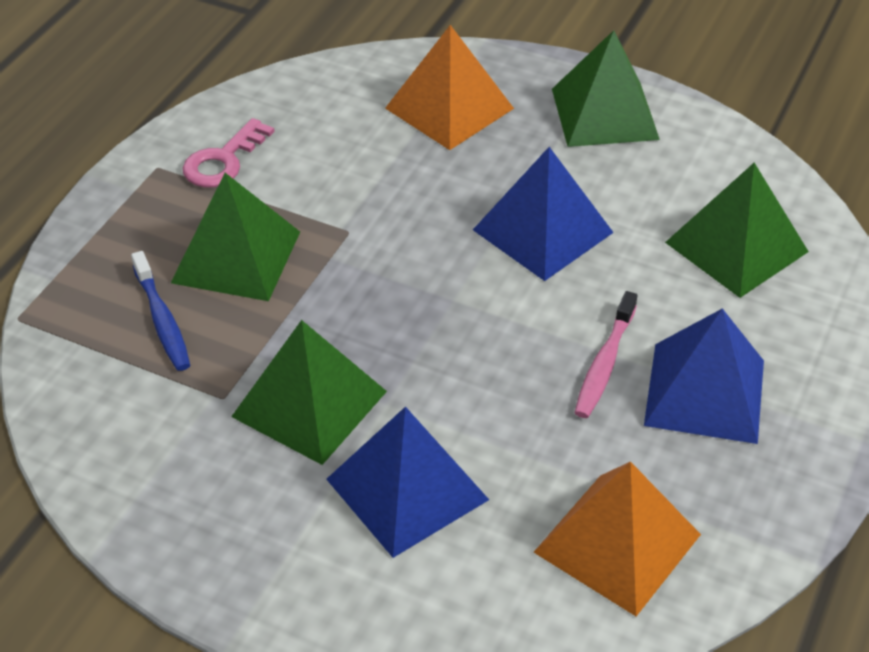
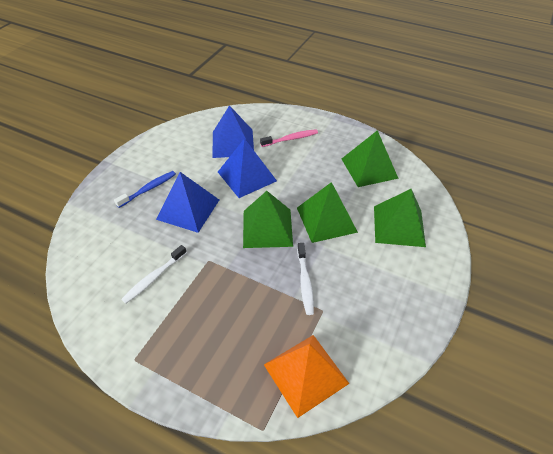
orange pyramid: 2 -> 1
pink key: 1 -> 0
white toothbrush: 0 -> 2

